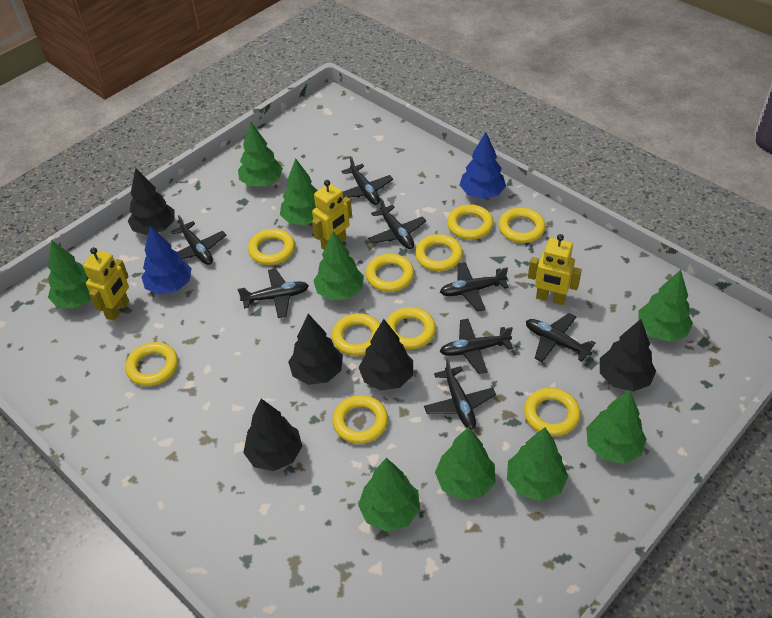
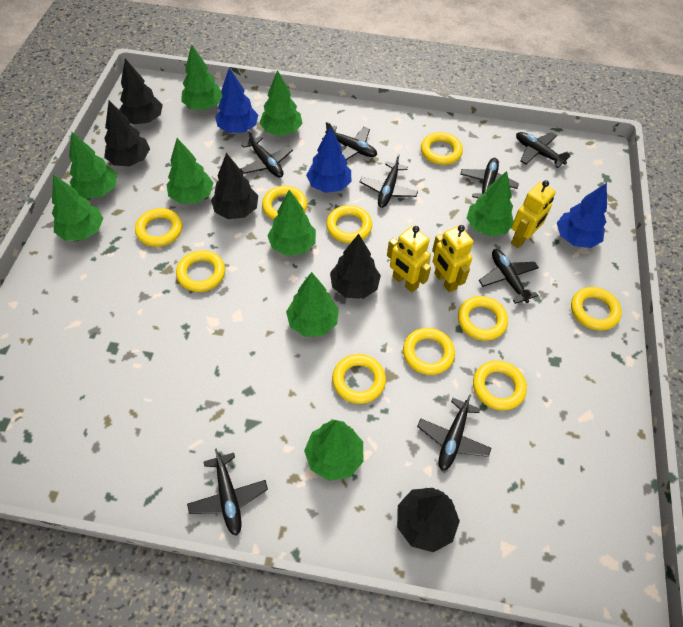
blue tree: 2 -> 3

